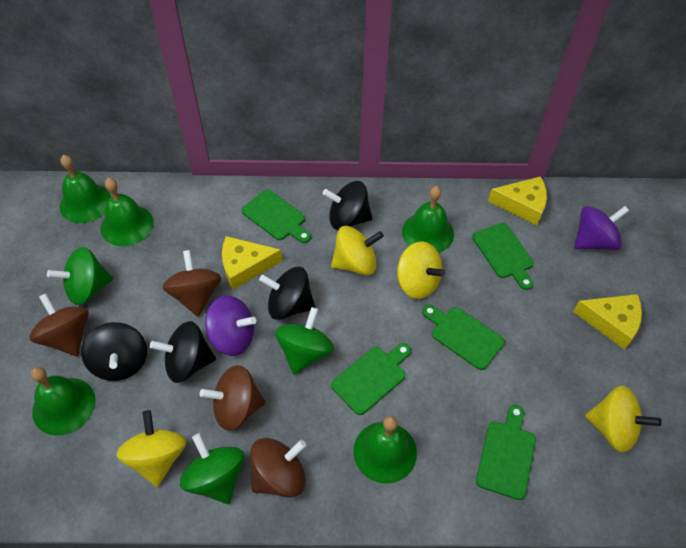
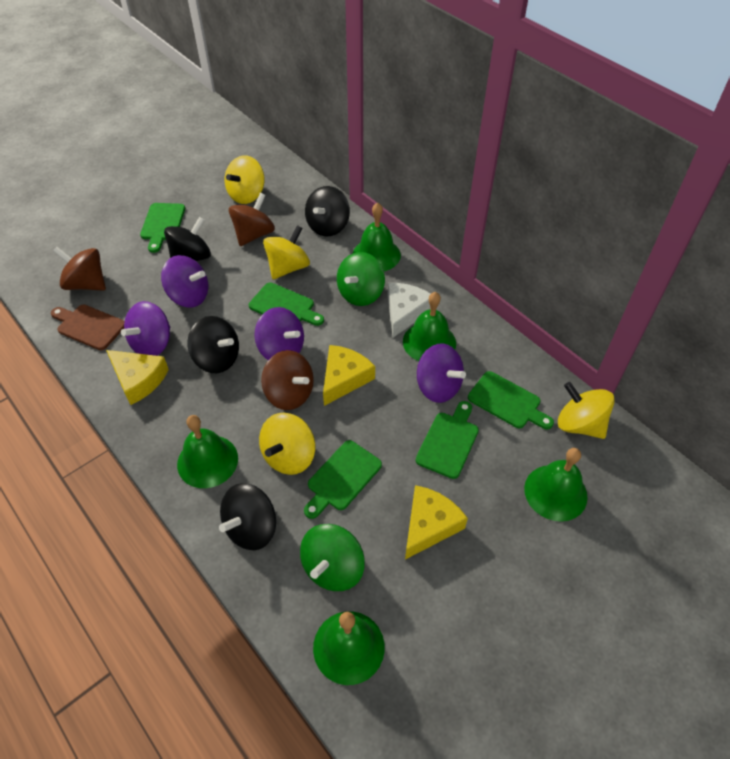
brown cutting board: 0 -> 1
brown spinning top: 4 -> 3
green spinning top: 3 -> 2
purple spinning top: 2 -> 4
white cheese: 0 -> 1

